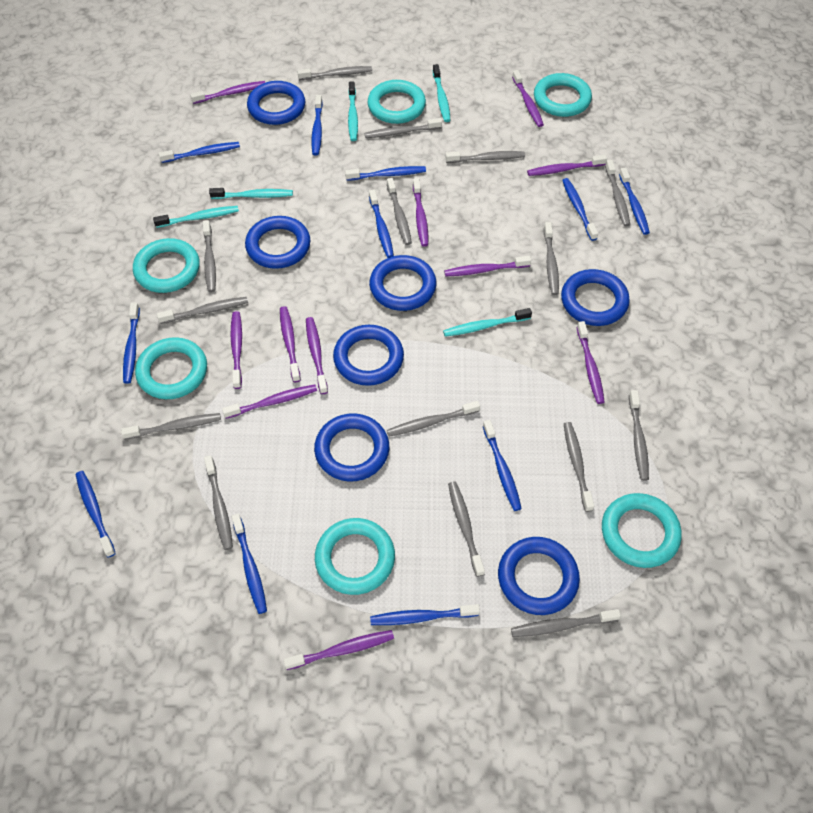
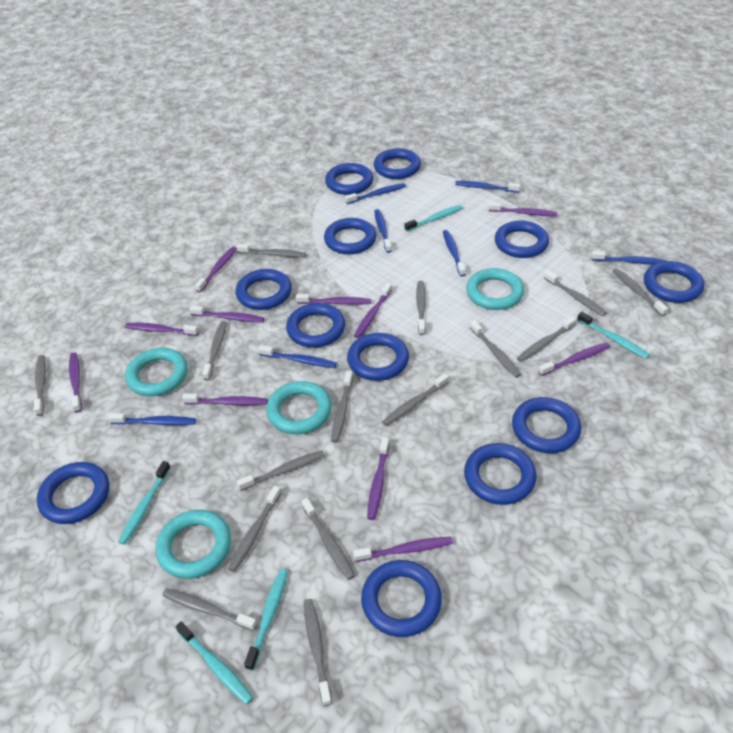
blue ring: 7 -> 12
blue toothbrush: 11 -> 7
turquoise ring: 6 -> 4

